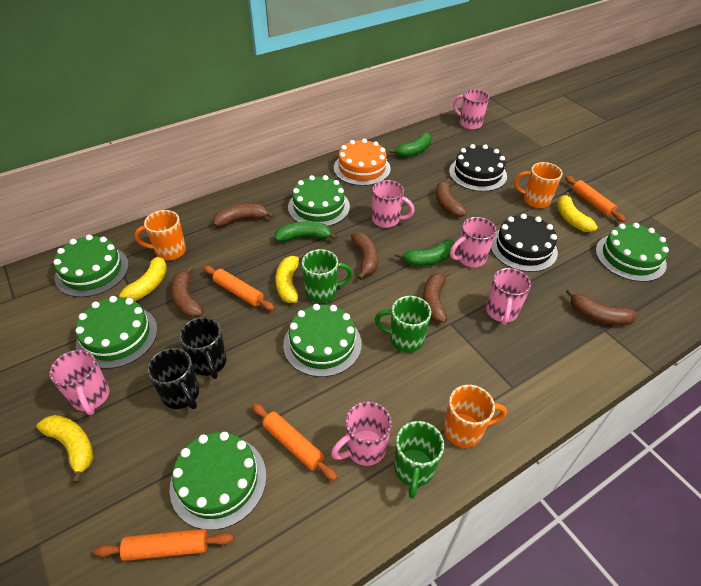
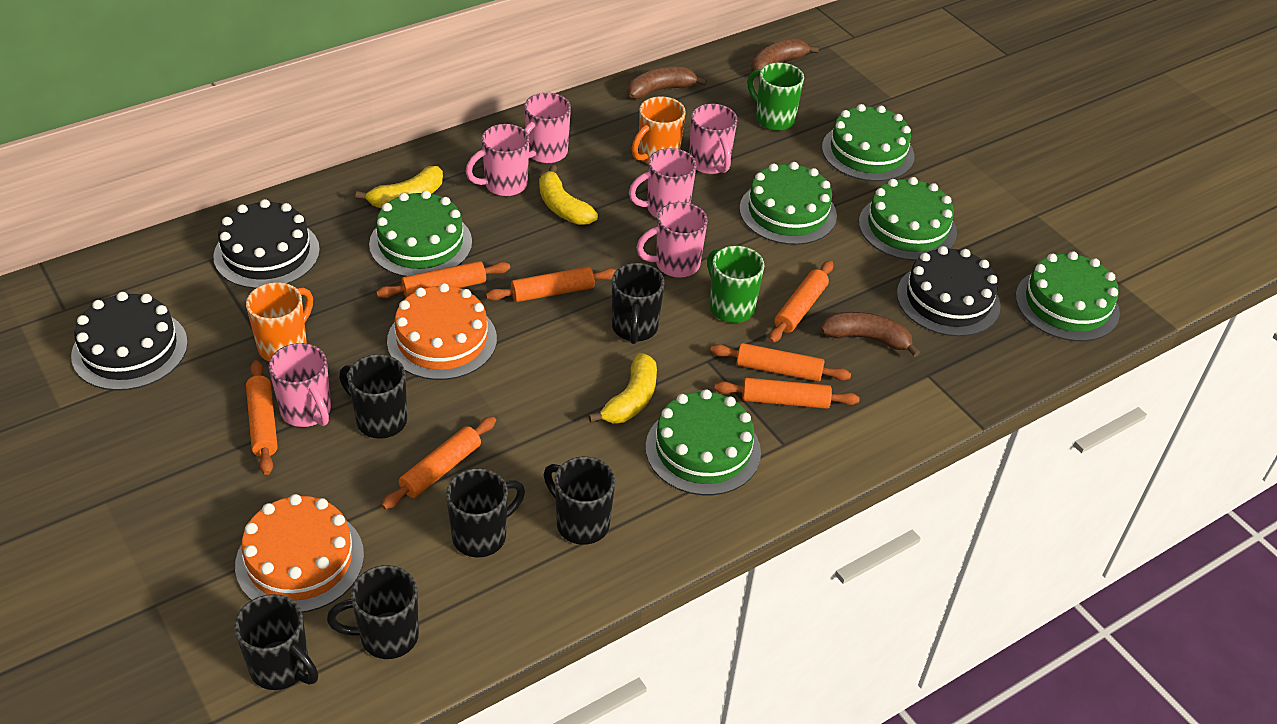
black cake: 2 -> 3
black mug: 2 -> 6
brown banana: 6 -> 3
green banana: 3 -> 0
green mug: 3 -> 2
orange cake: 1 -> 2
orange mug: 3 -> 2
orange rolling pin: 4 -> 7
yellow banana: 4 -> 3

